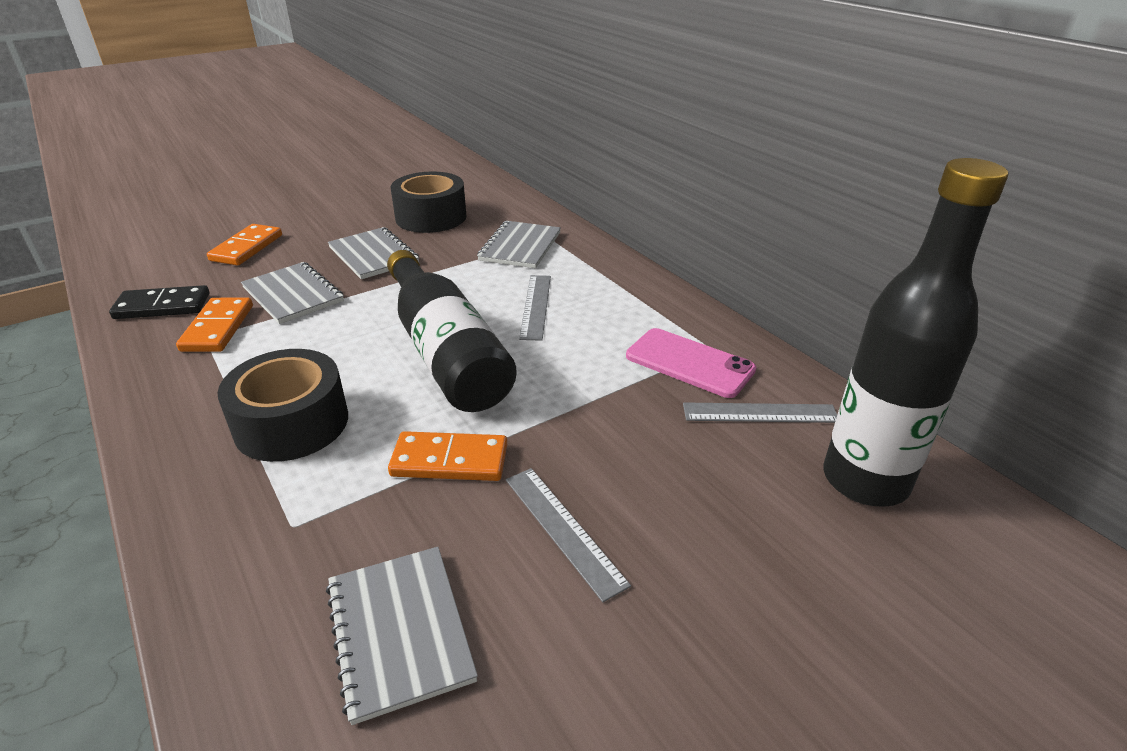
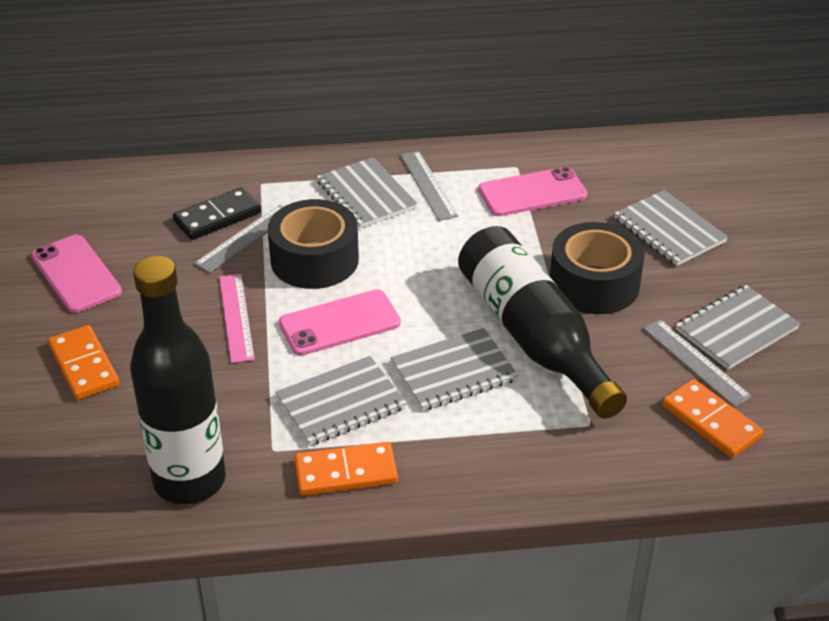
grey notebook: 4 -> 5
pink phone: 1 -> 3
pink ruler: 0 -> 1

